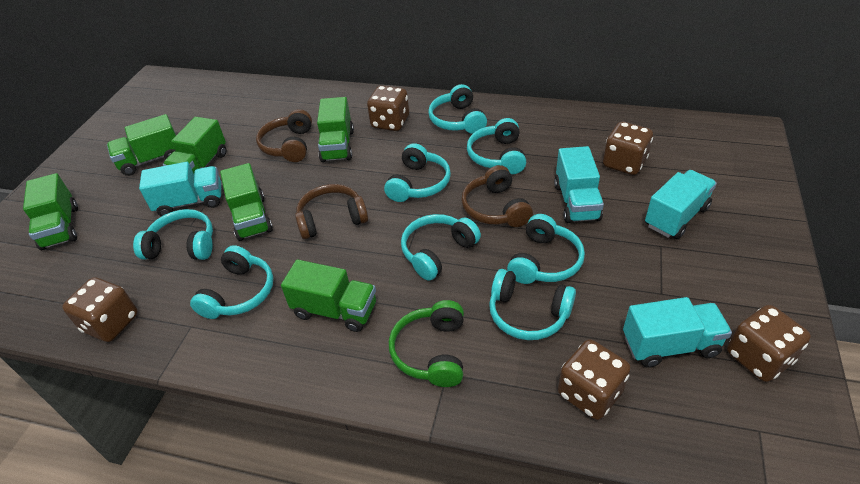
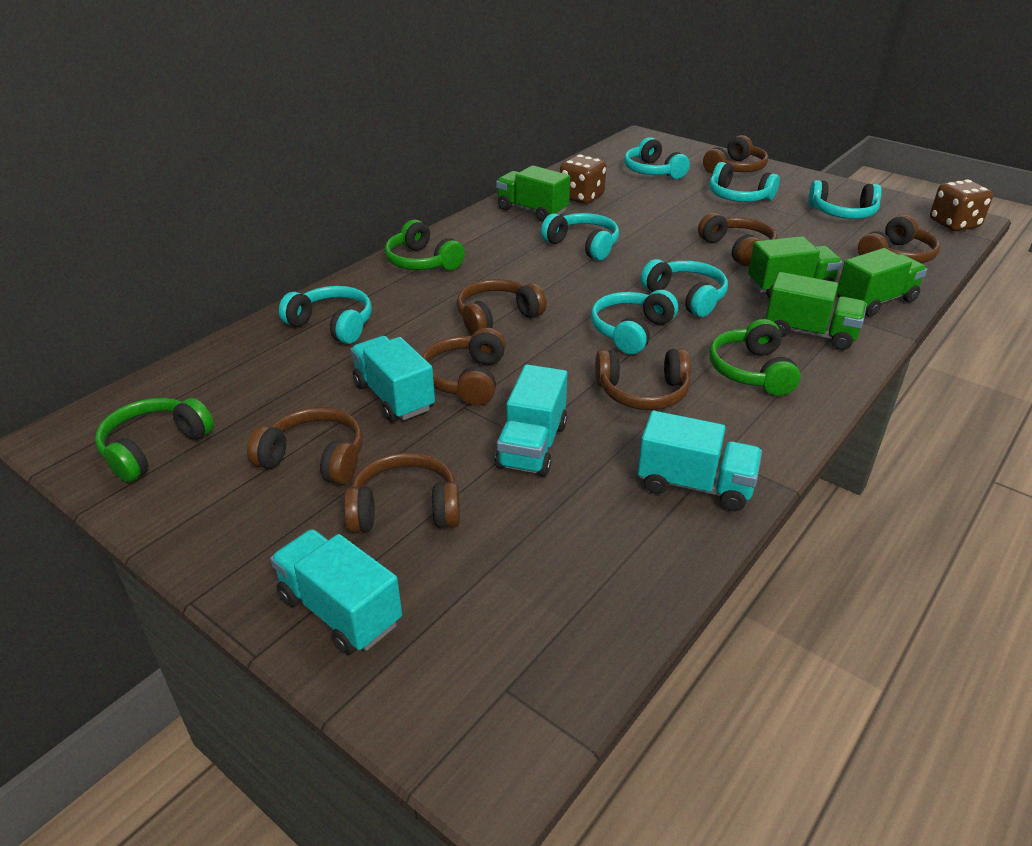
brown dice: 5 -> 2
brown headphones: 3 -> 8
green headphones: 1 -> 3
green truck: 6 -> 4
turquoise headphones: 8 -> 7

